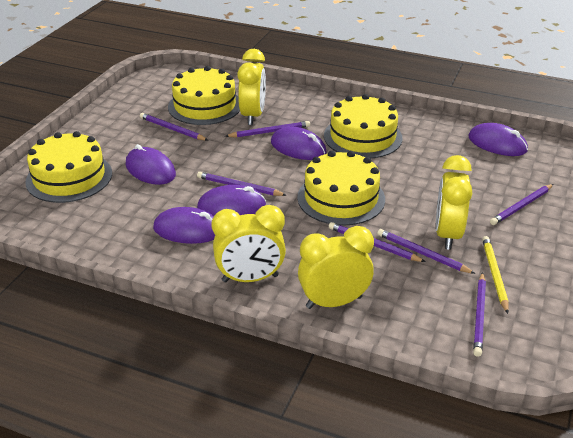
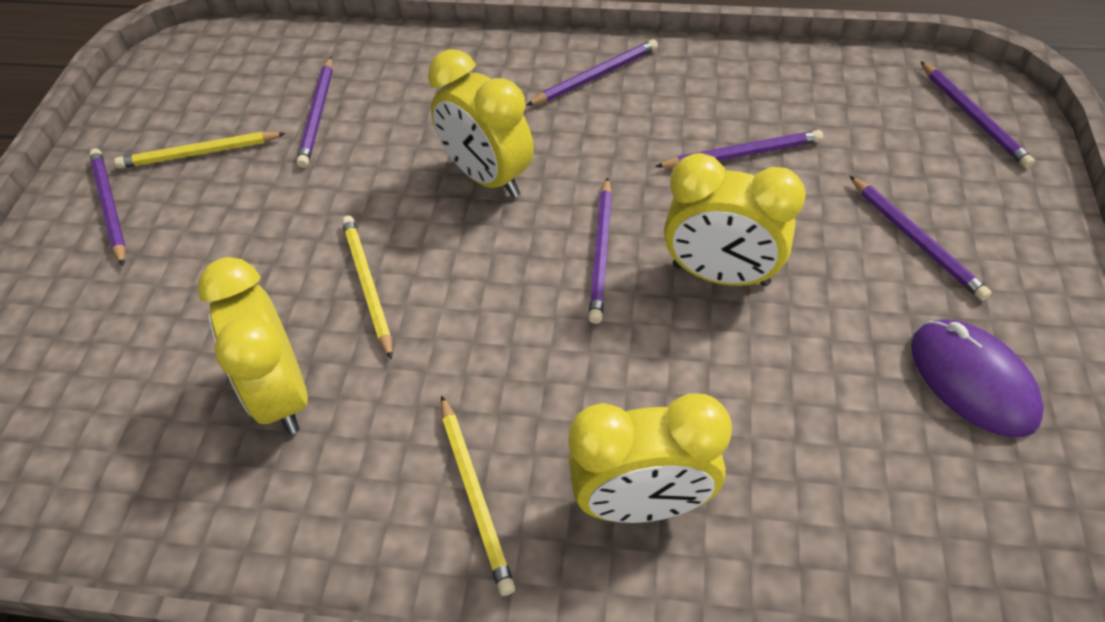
purple mouse: 5 -> 1
yellow cake: 4 -> 0
yellow pencil: 1 -> 3

